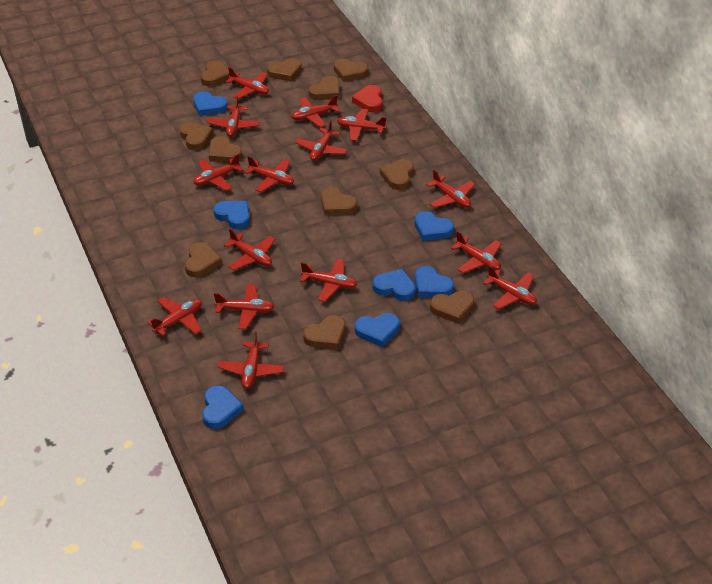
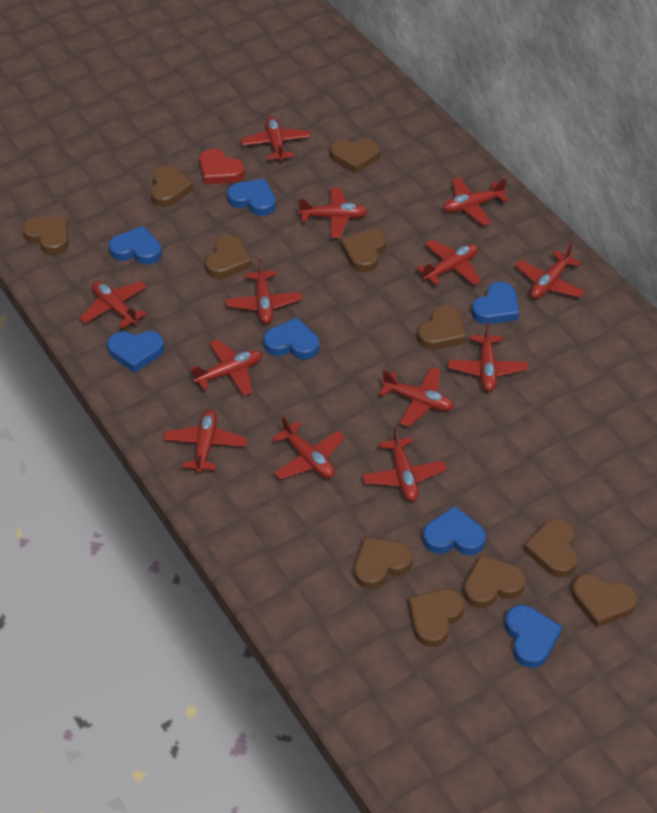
red plane: 15 -> 13

